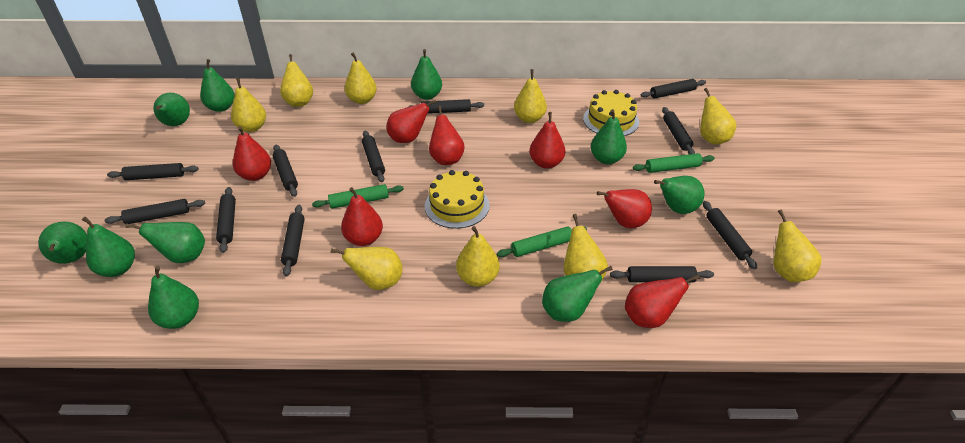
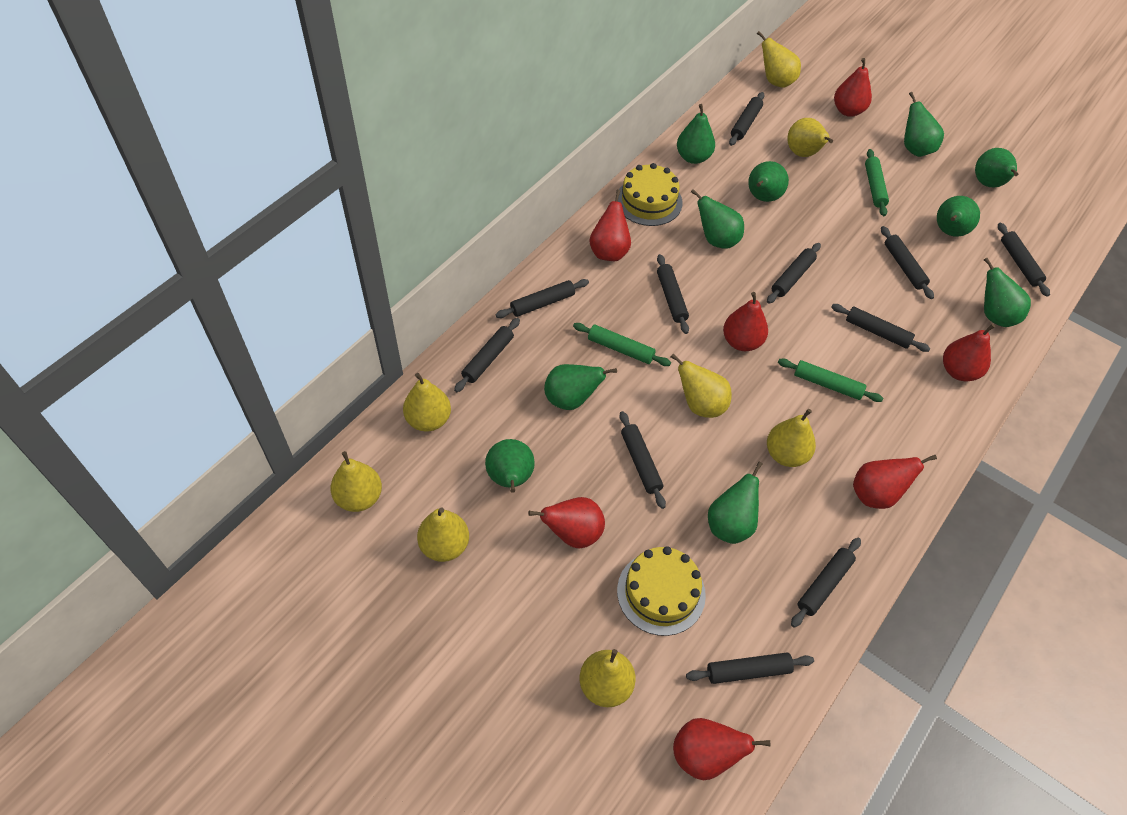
yellow pear: 9 -> 8

